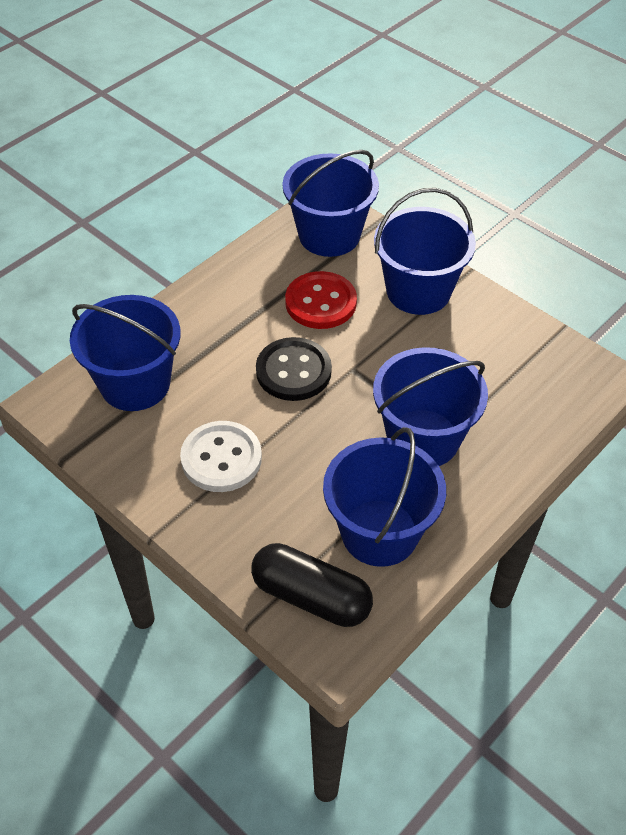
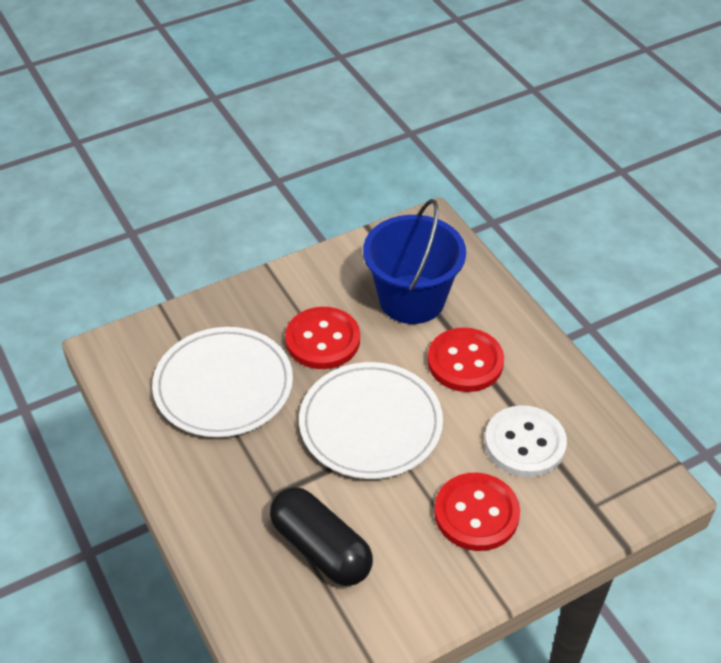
black button: 1 -> 0
blue bucket: 5 -> 1
red button: 1 -> 3
white plate: 0 -> 2

